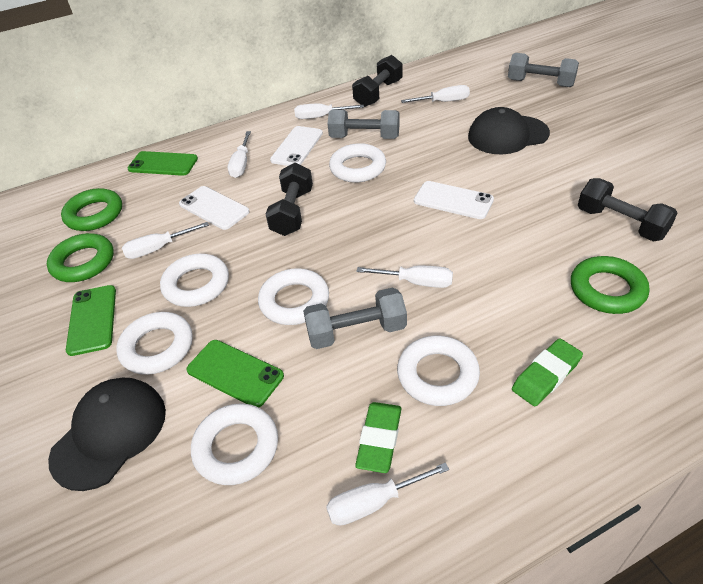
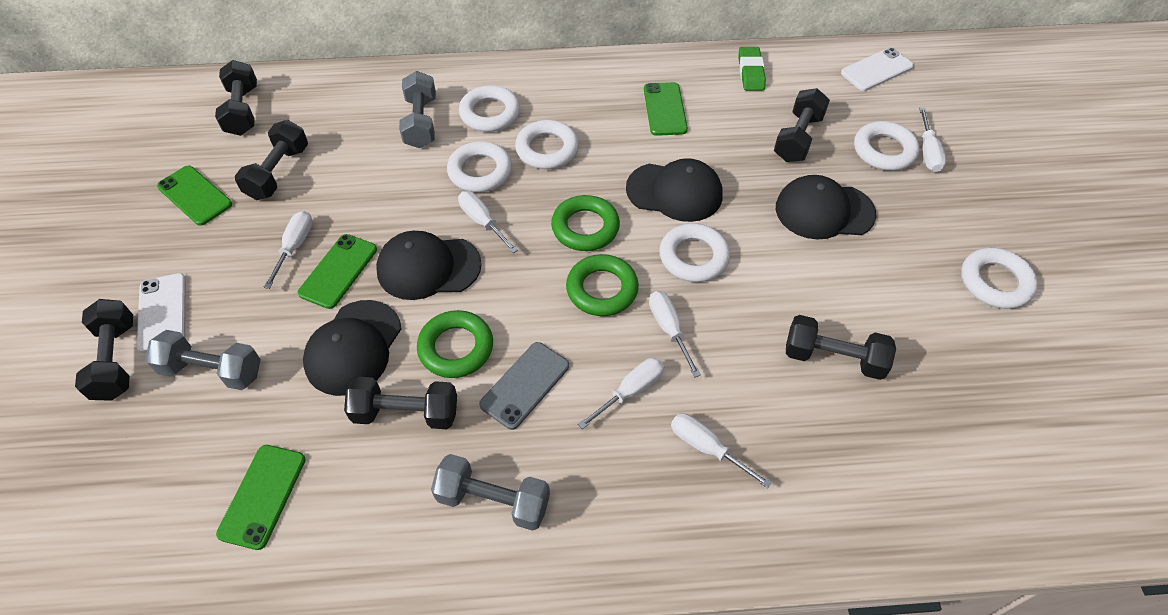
black cap: 2 -> 4
black dumbbell: 3 -> 6
green eraser: 2 -> 1
green phone: 3 -> 4
grey phone: 0 -> 1
white phone: 3 -> 2

